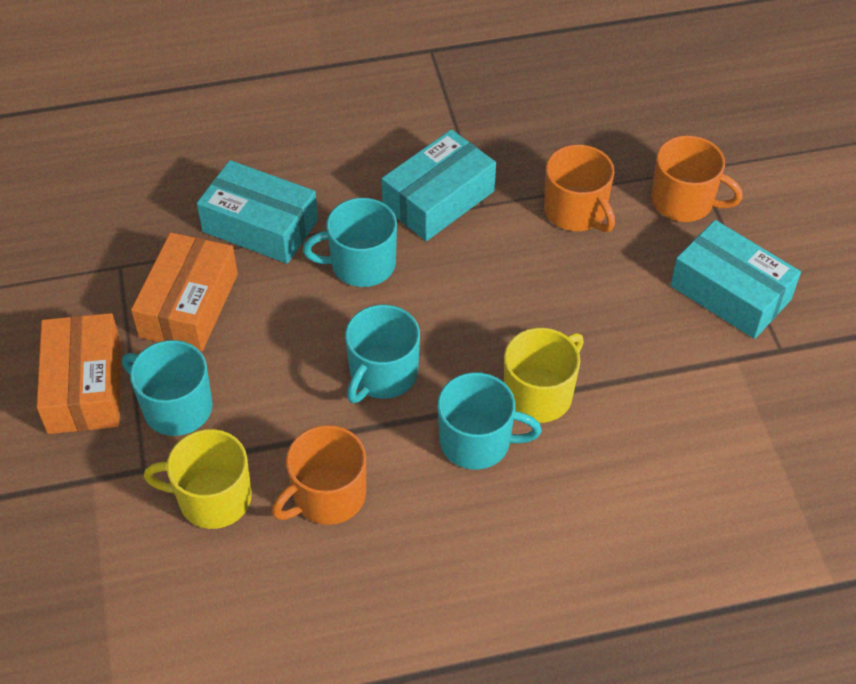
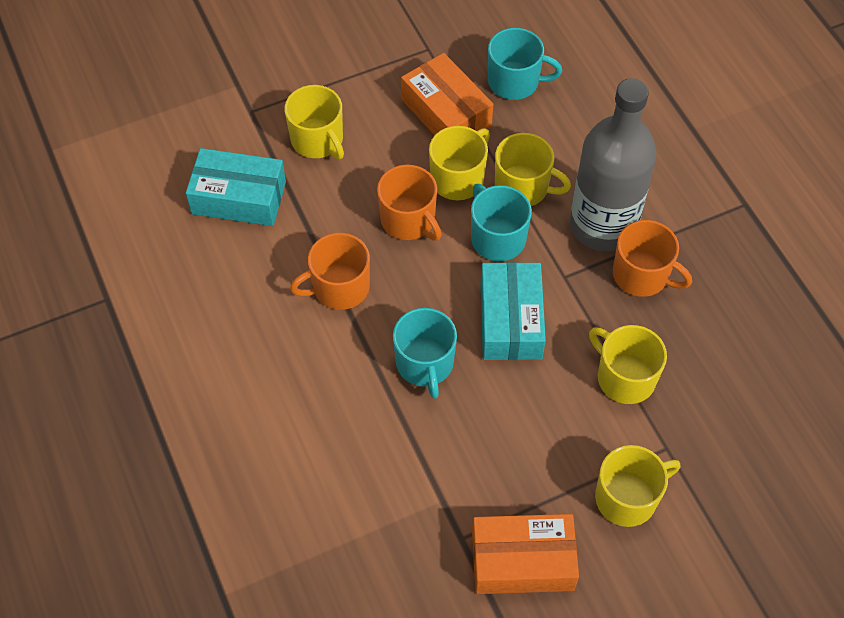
grey bottle: 0 -> 1
turquoise box: 3 -> 2
turquoise mug: 4 -> 3
yellow mug: 2 -> 5

